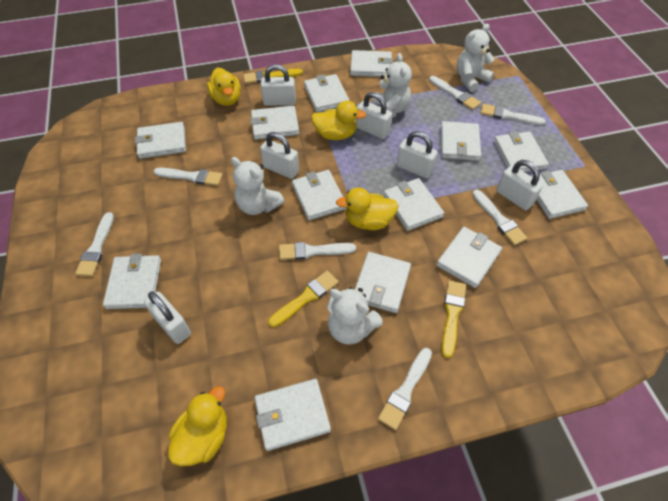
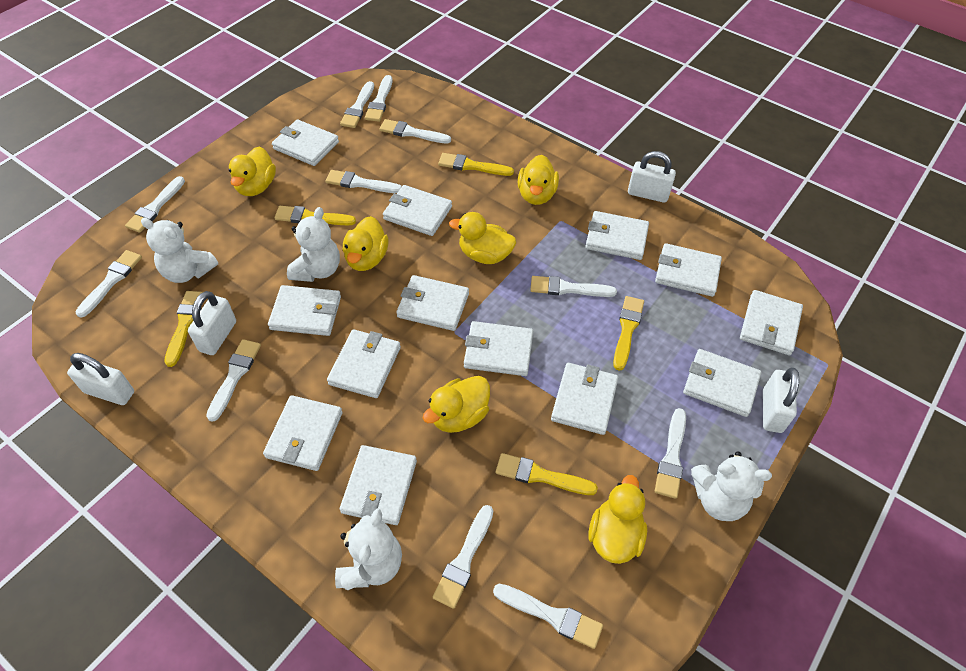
white brush: 7 -> 11
white padlock: 6 -> 4
yellow brush: 3 -> 5
yellow duck: 4 -> 6

